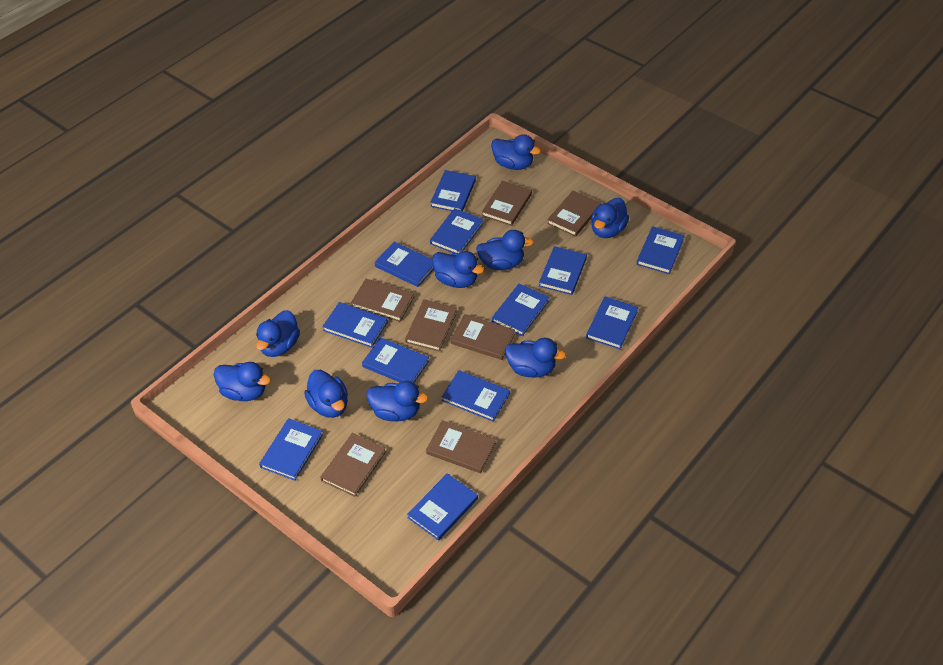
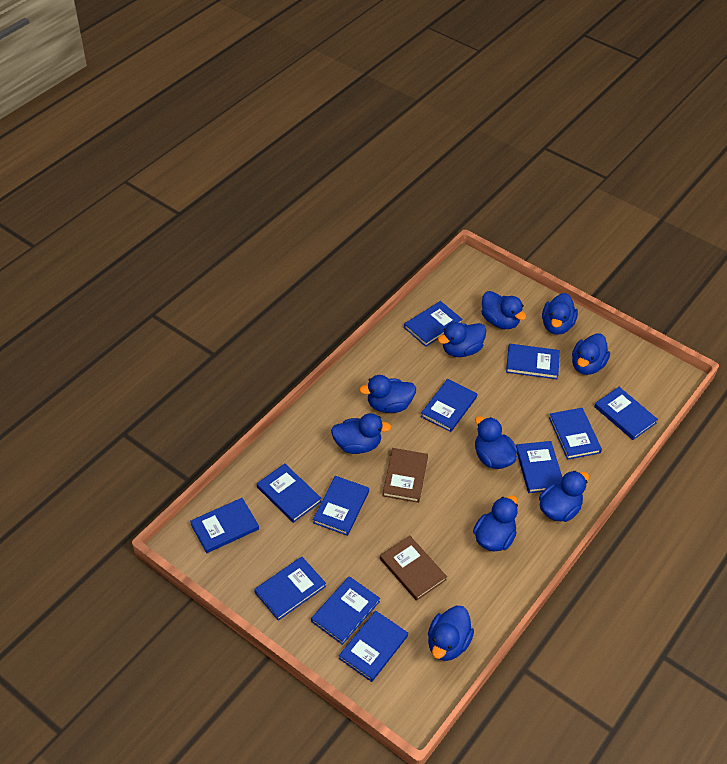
blue duck: 9 -> 10
brown book: 7 -> 2

